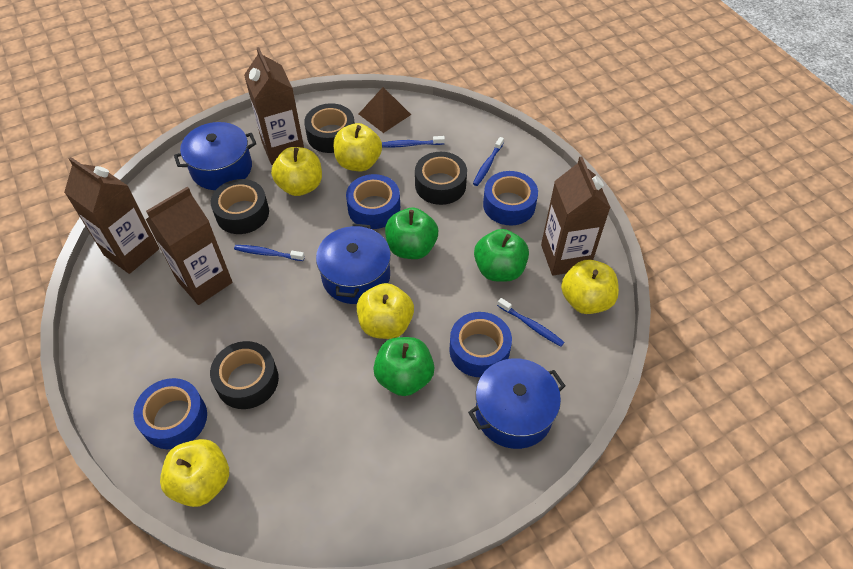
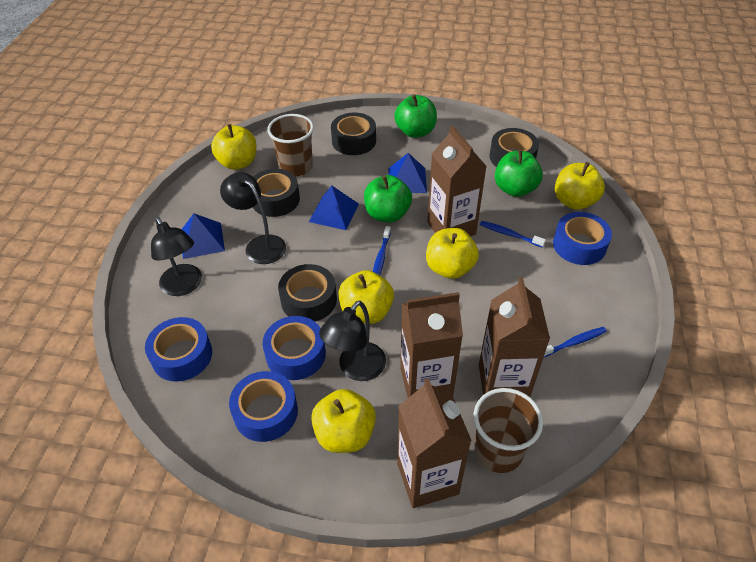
black lamp: 0 -> 3
blue pot: 3 -> 0
blue pyramid: 0 -> 3
blue toothbrush: 4 -> 3
brown cup: 0 -> 2
brown pyramid: 1 -> 0

